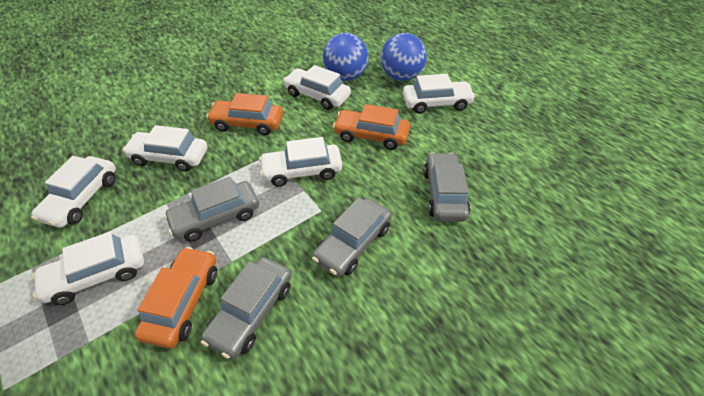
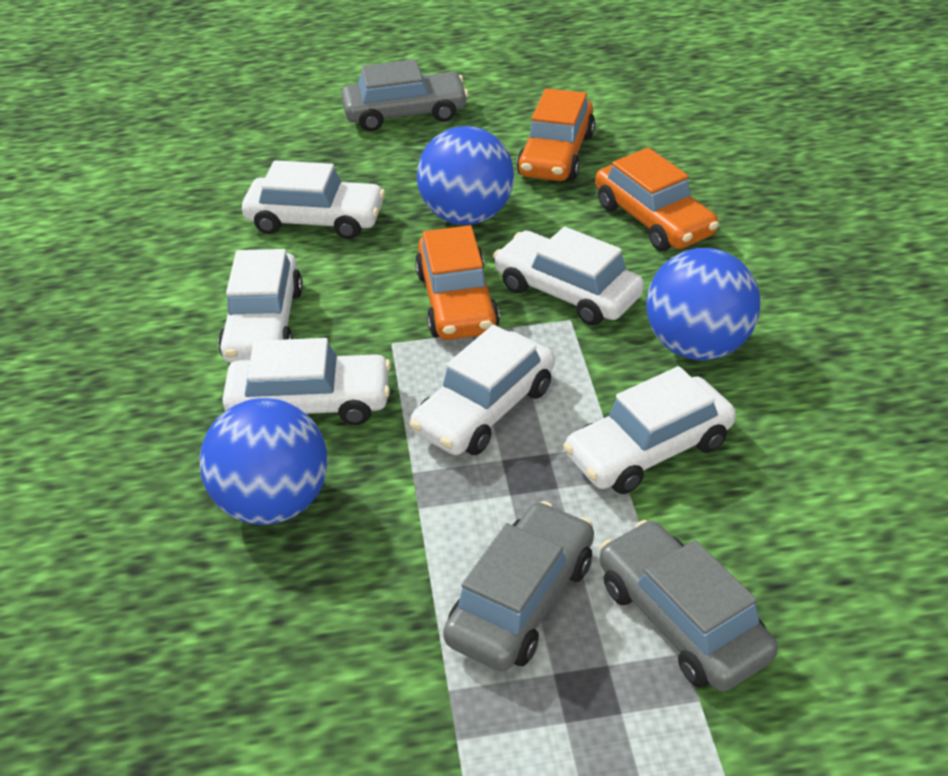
blue ball: 2 -> 3
grey car: 4 -> 3

